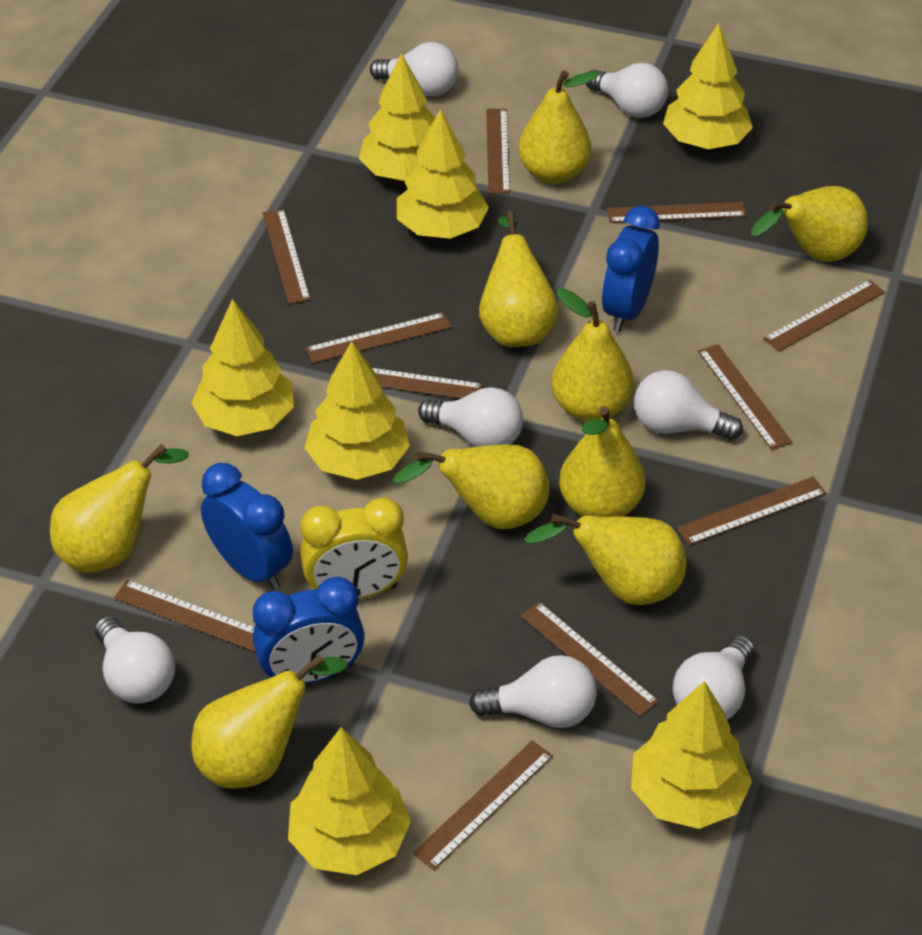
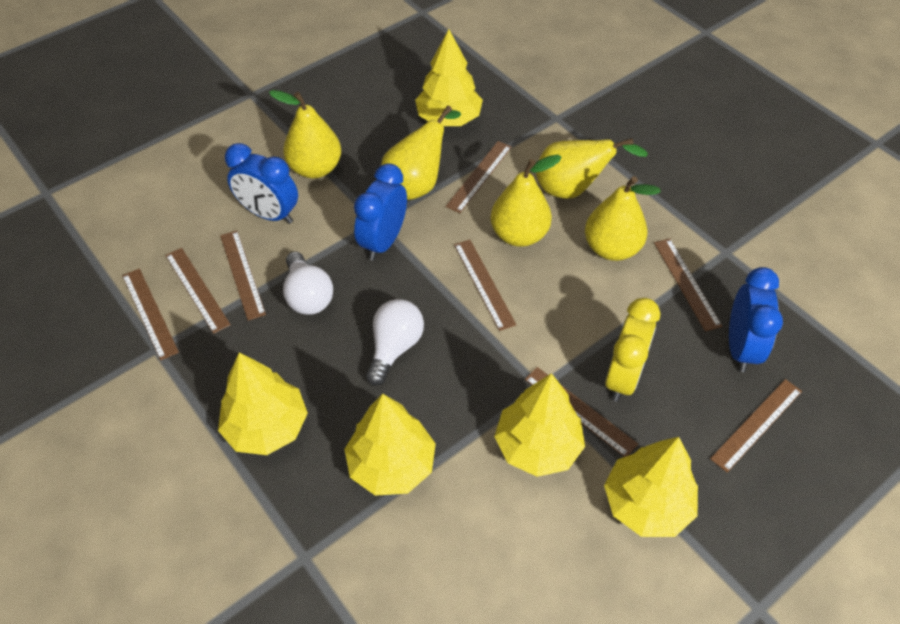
brown ruler: 11 -> 8
white light bulb: 7 -> 2
yellow pear: 9 -> 5
yellow tree: 7 -> 5

